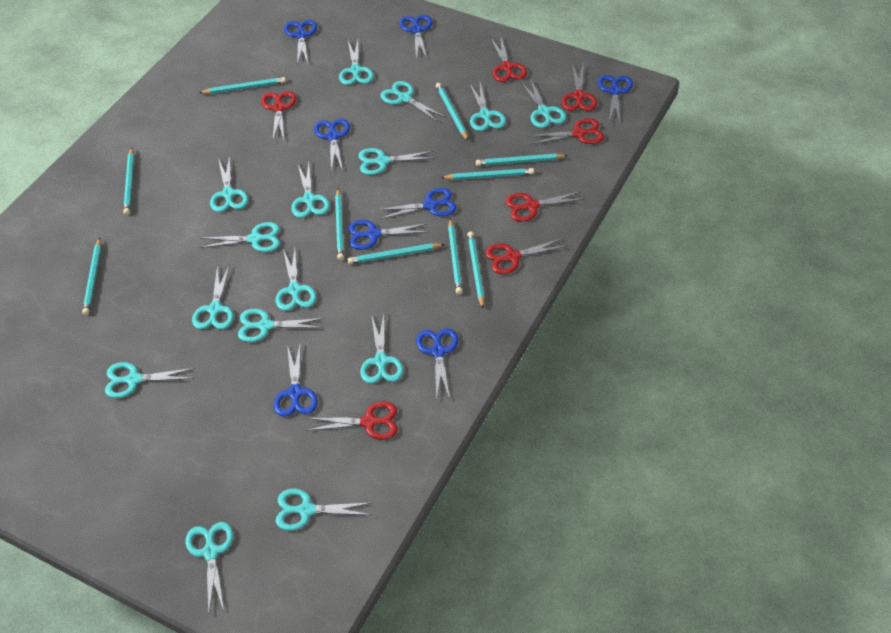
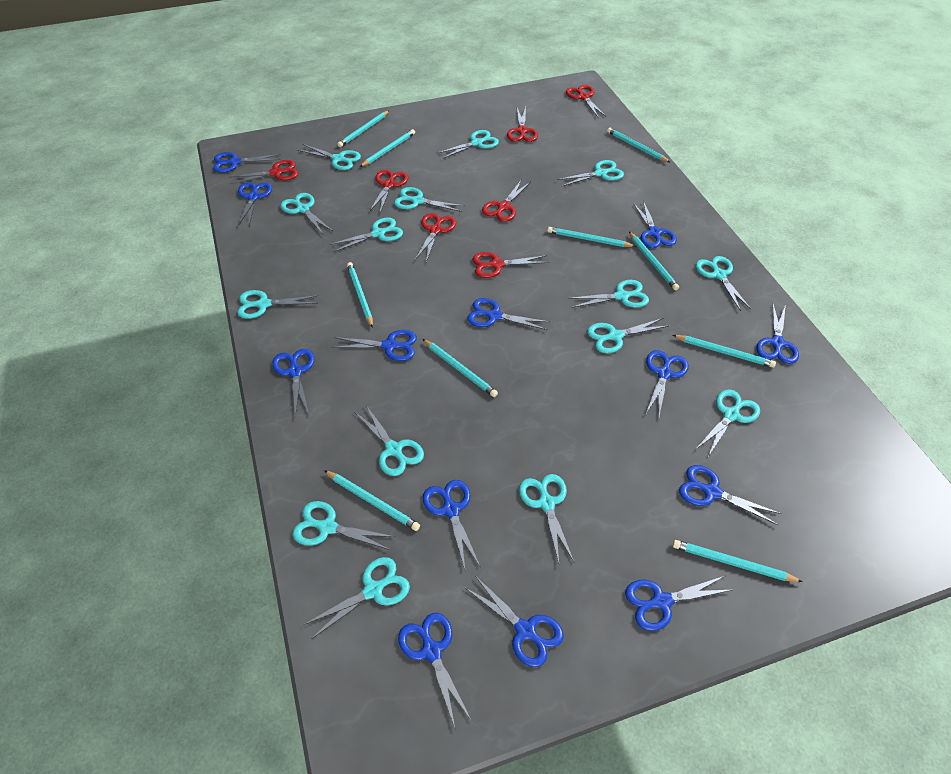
blue scissors: 8 -> 13

